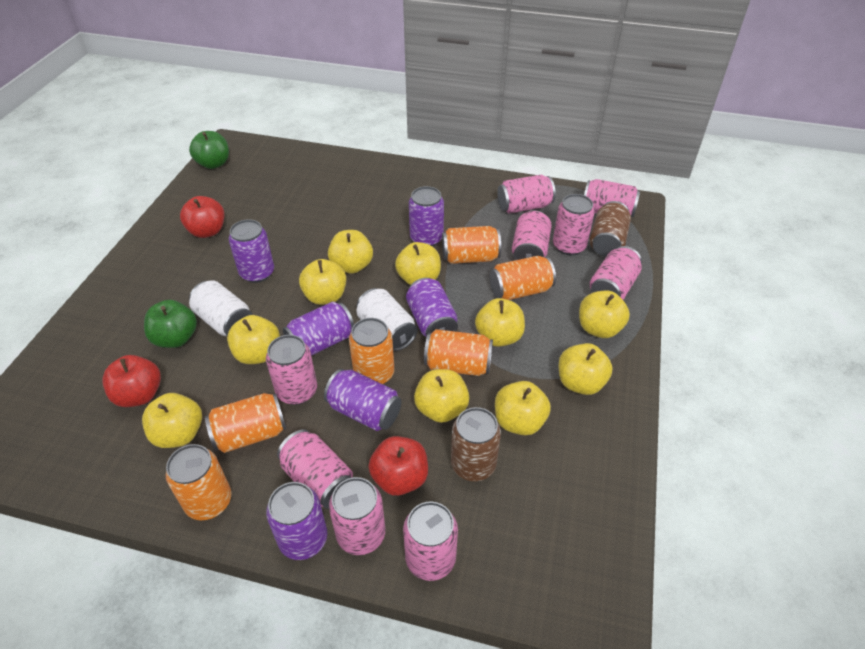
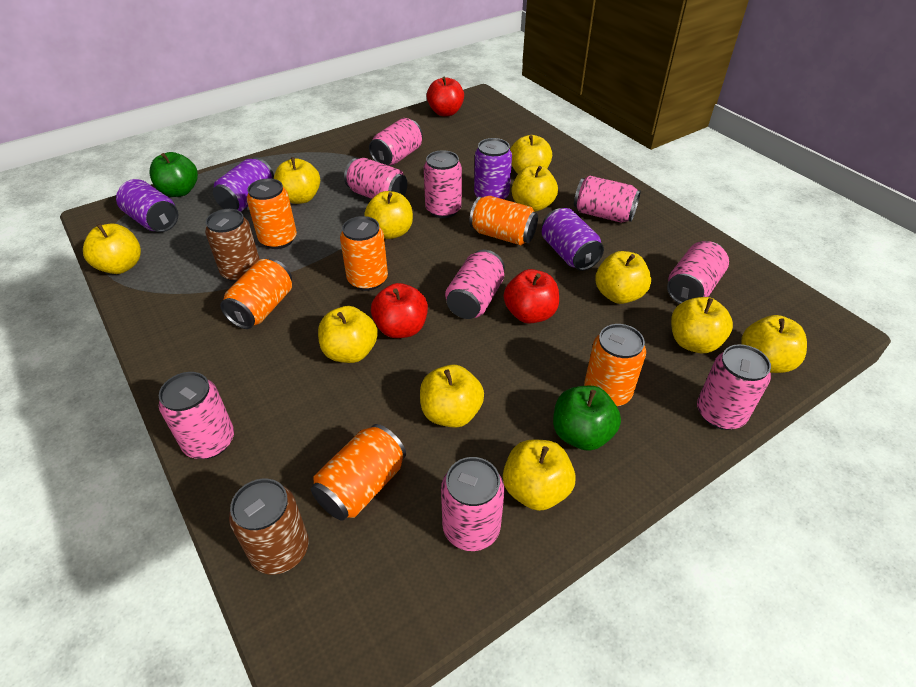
purple can: 6 -> 4
white can: 2 -> 0
yellow apple: 10 -> 11

